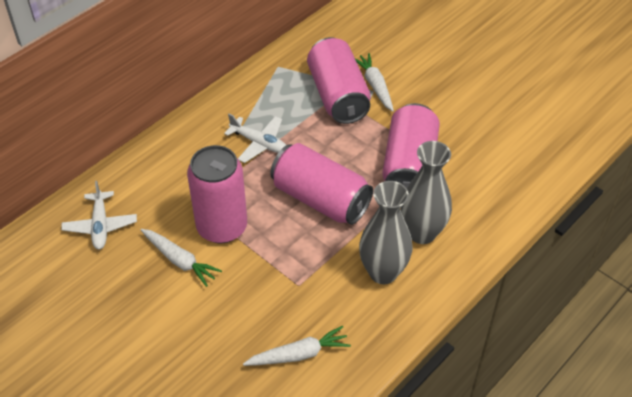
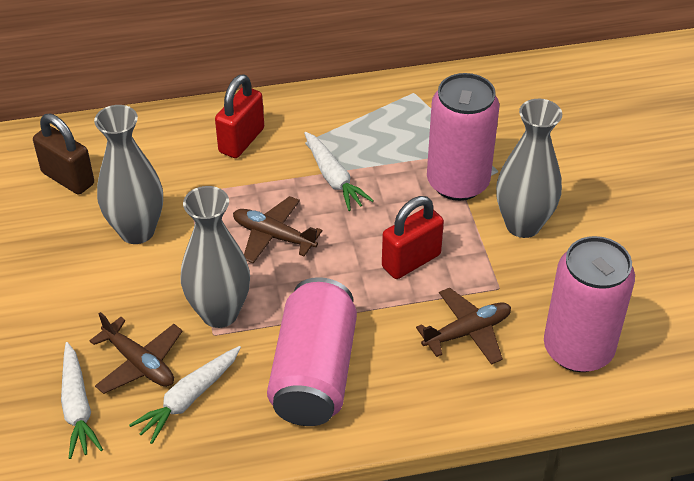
brown padlock: 0 -> 1
brown plane: 0 -> 3
grey vase: 2 -> 3
pink can: 4 -> 3
red padlock: 0 -> 2
white plane: 2 -> 0

